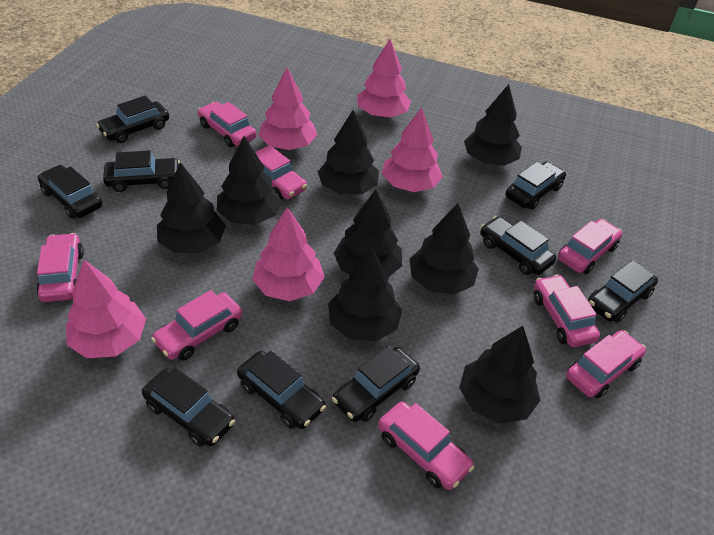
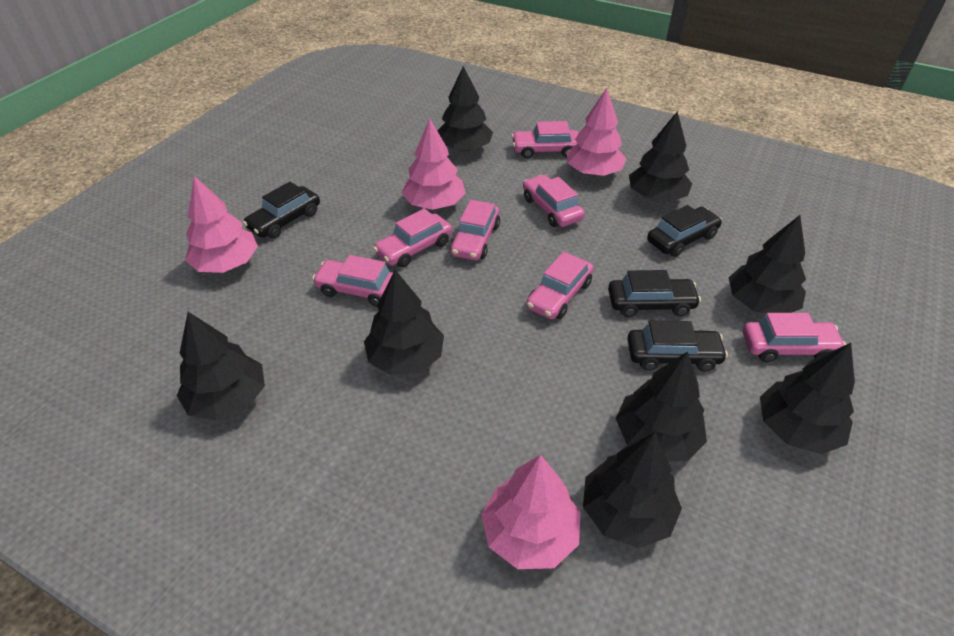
black car: 9 -> 4
pink car: 8 -> 7
pink tree: 5 -> 4

